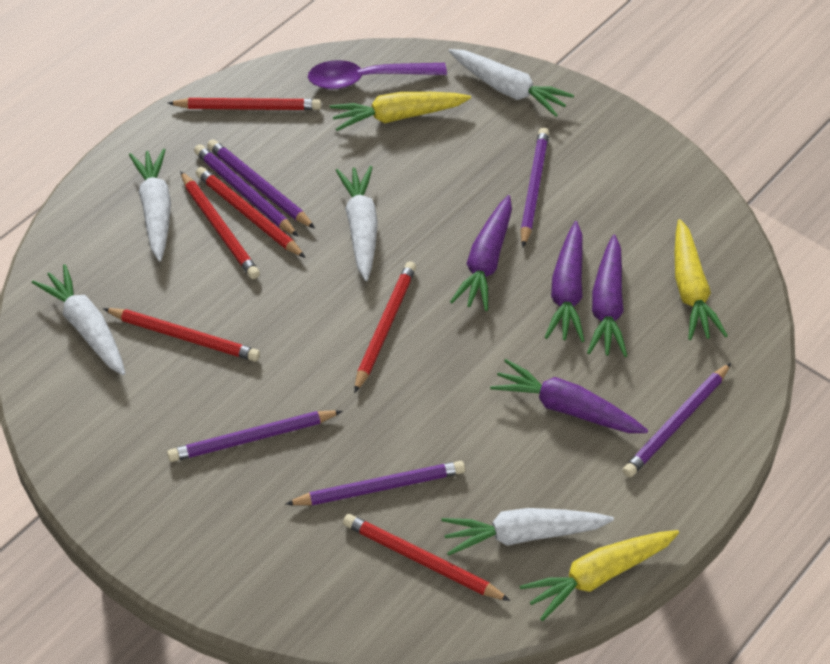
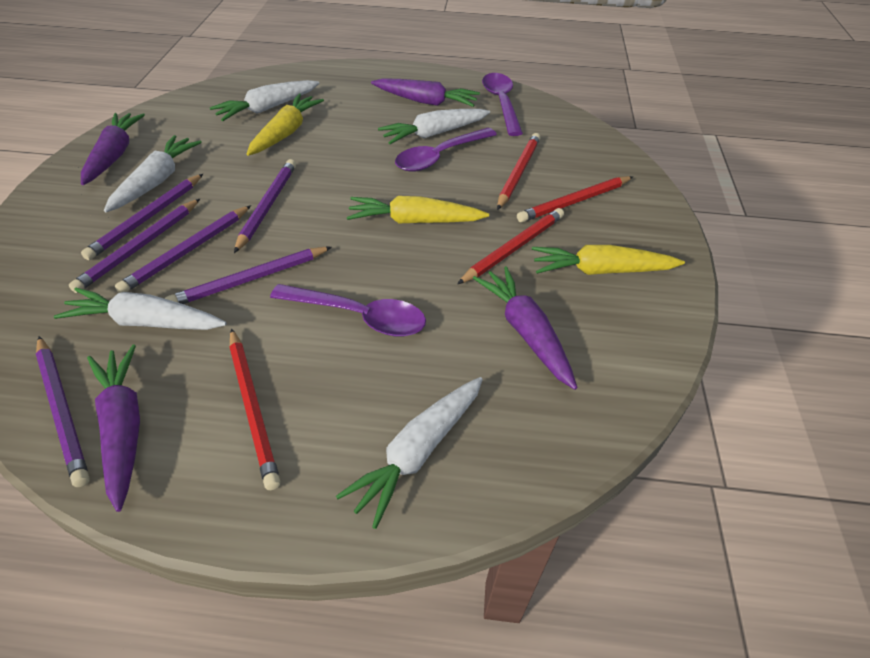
purple spoon: 1 -> 3
red pencil: 6 -> 4

